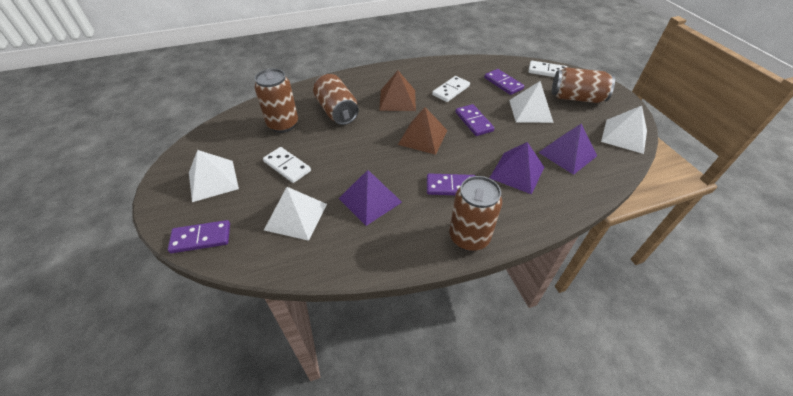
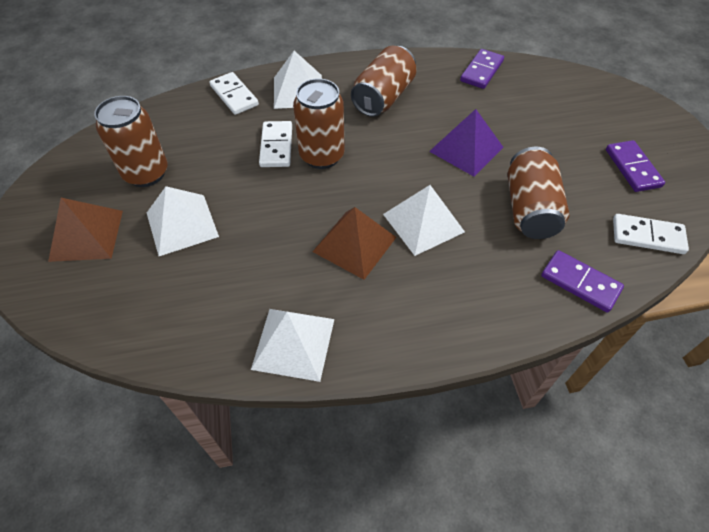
purple domino: 4 -> 3
purple pyramid: 3 -> 1

